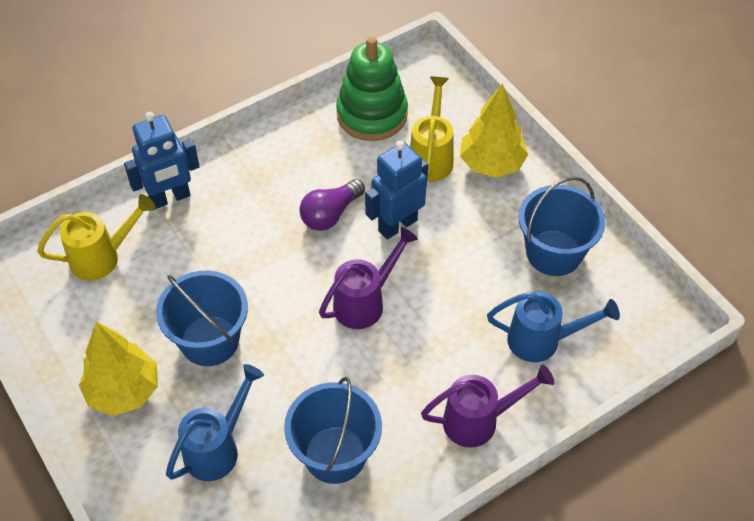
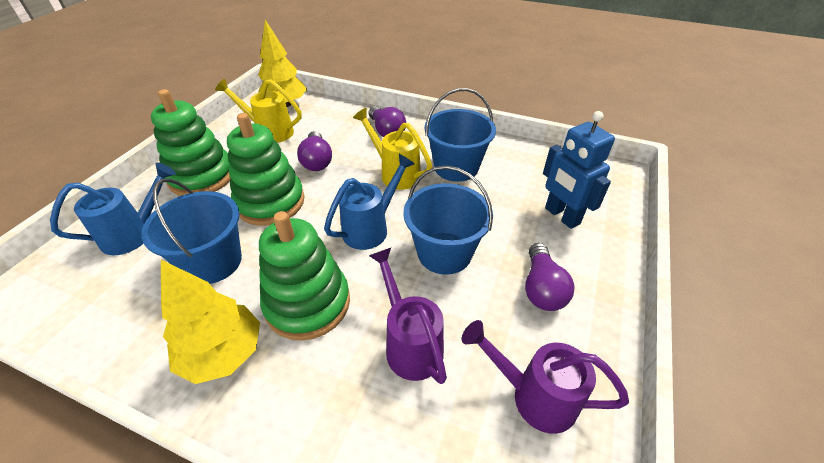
blue robot: 2 -> 1
green stacking toy: 1 -> 3
purple light bulb: 1 -> 3

